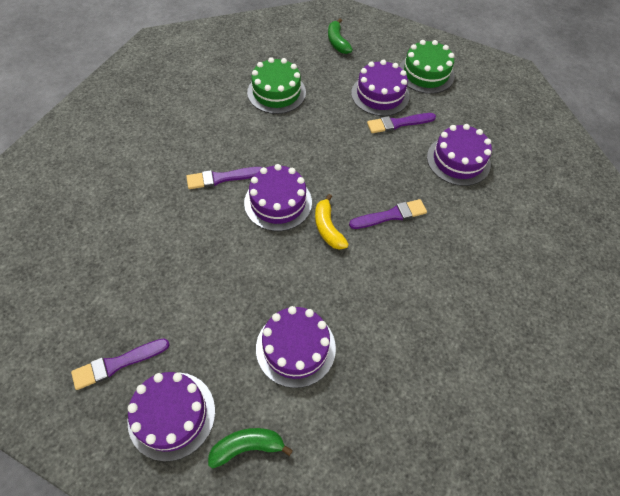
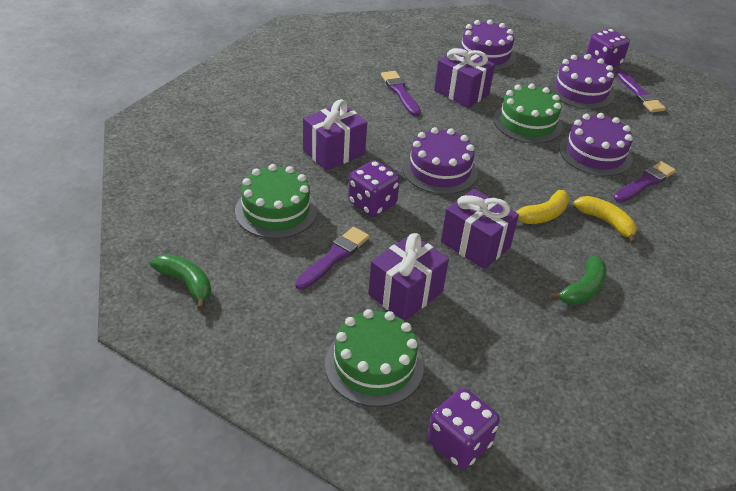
green cake: 2 -> 3
purple cake: 5 -> 4
purple dice: 0 -> 3
purple gift: 0 -> 4
yellow banana: 1 -> 2

